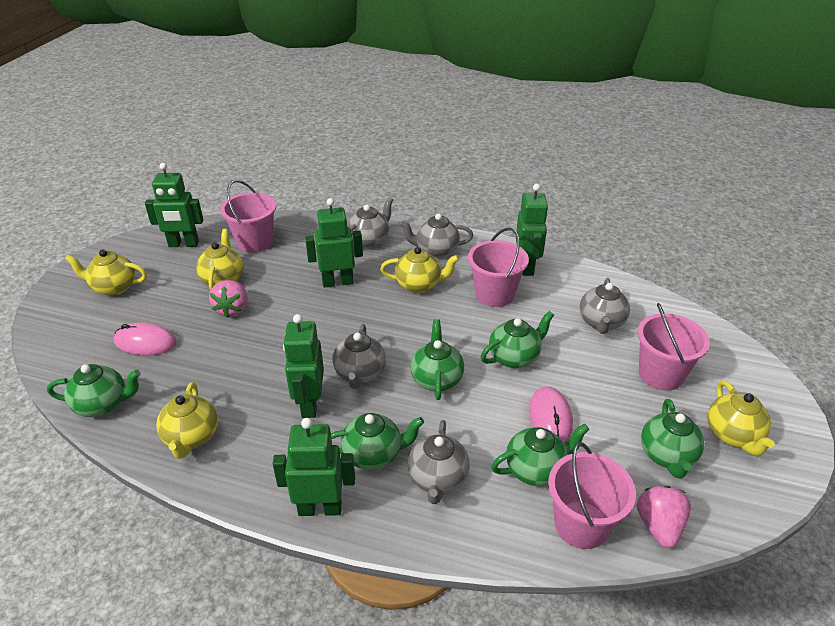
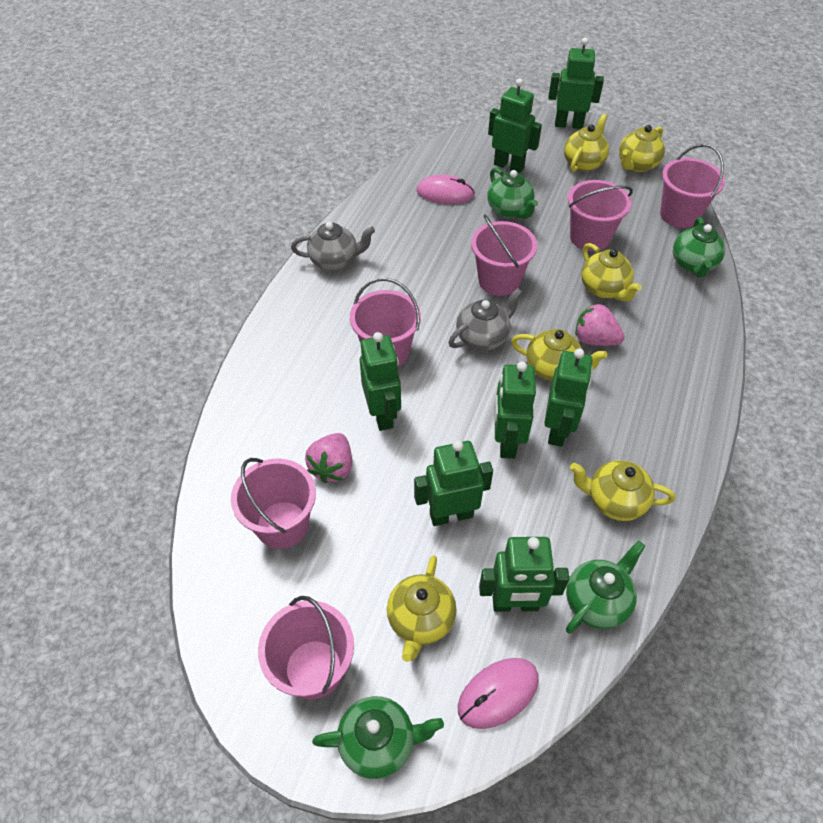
green robot: 5 -> 7
green teapot: 6 -> 4
grey teapot: 5 -> 2
pink bucket: 4 -> 6
yellow teapot: 5 -> 6

